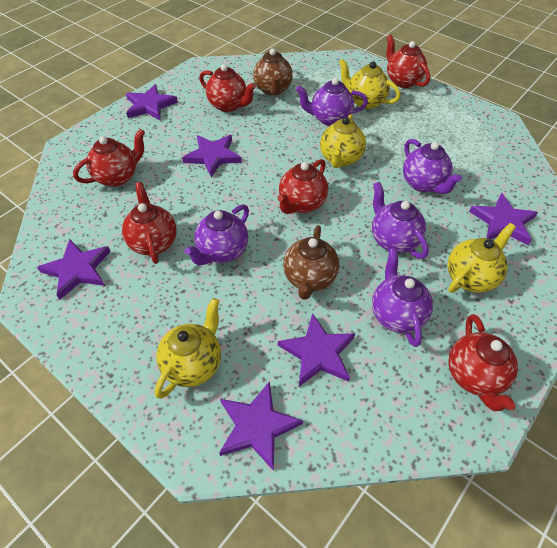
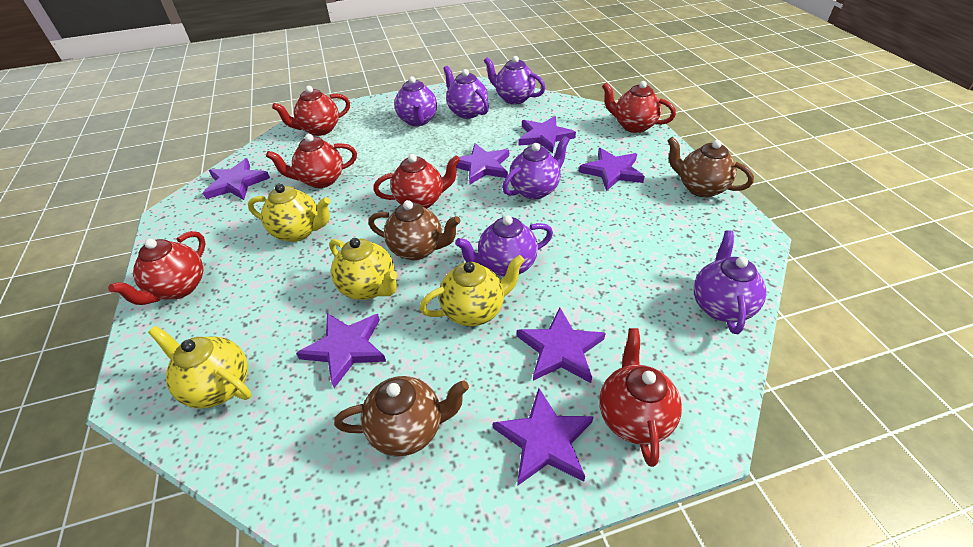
brown teapot: 2 -> 3
purple star: 6 -> 7
purple teapot: 5 -> 6

